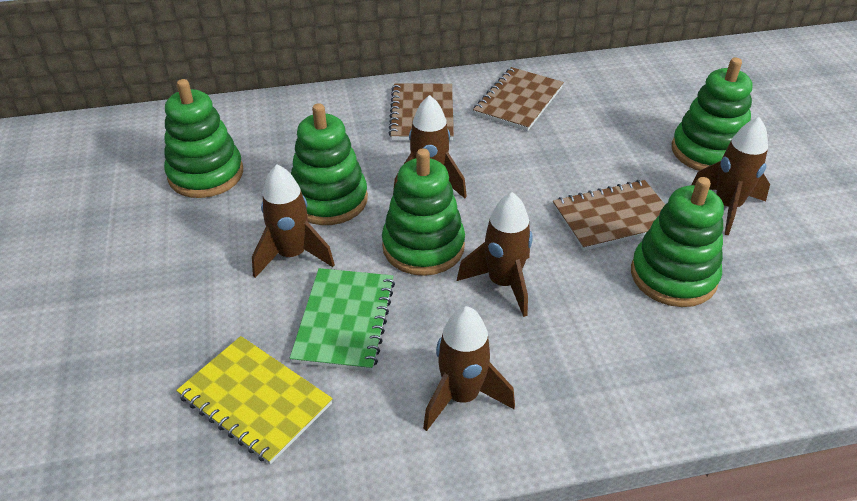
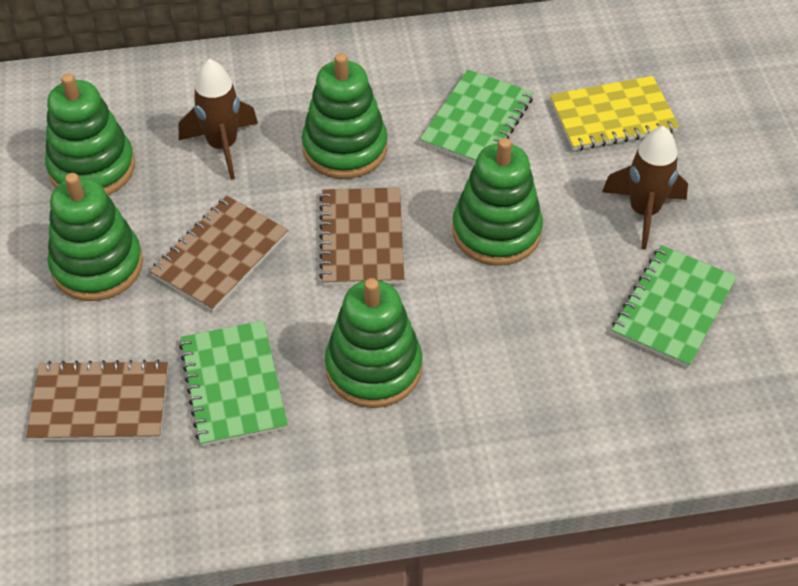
brown rocket: 5 -> 2
green notebook: 1 -> 3

